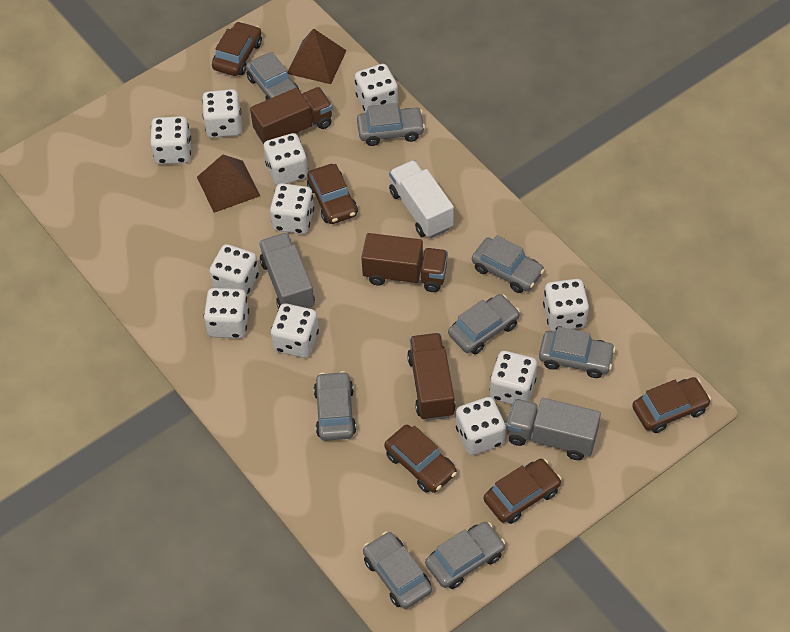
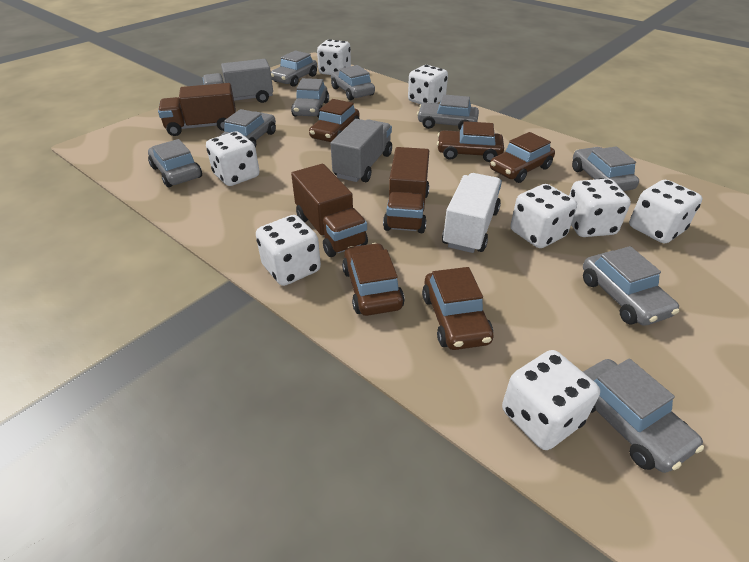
brown pyramid: 2 -> 0
grey car: 8 -> 9
white dice: 11 -> 8

